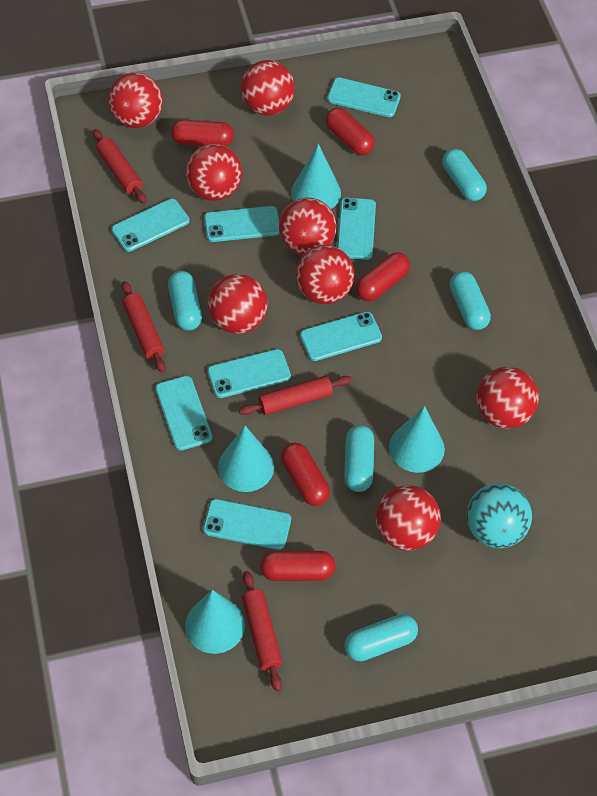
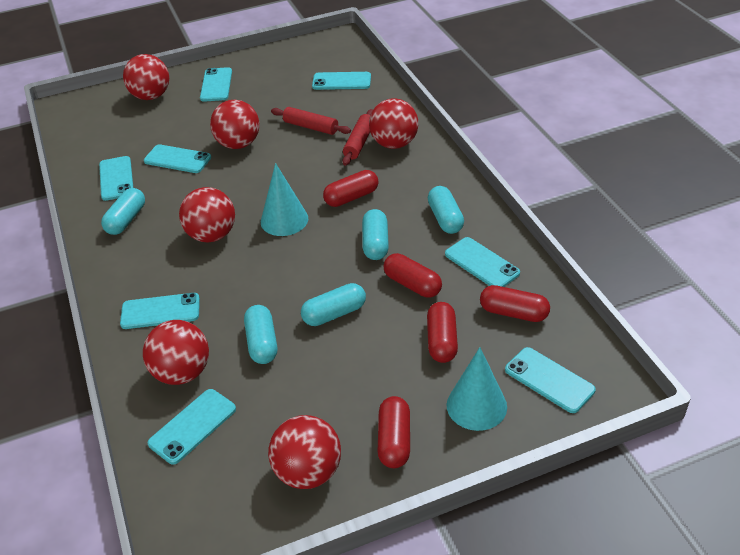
red ball: 8 -> 6
red rolling pin: 4 -> 2
turquoise ball: 1 -> 0
turquoise cone: 4 -> 2

